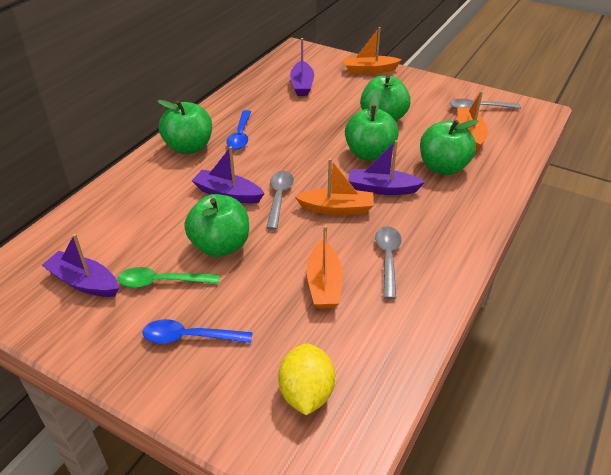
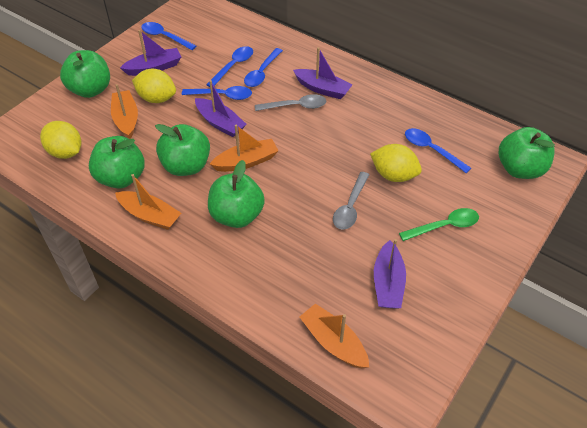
blue spoon: 2 -> 5
grey spoon: 3 -> 2
yellow lemon: 1 -> 3

